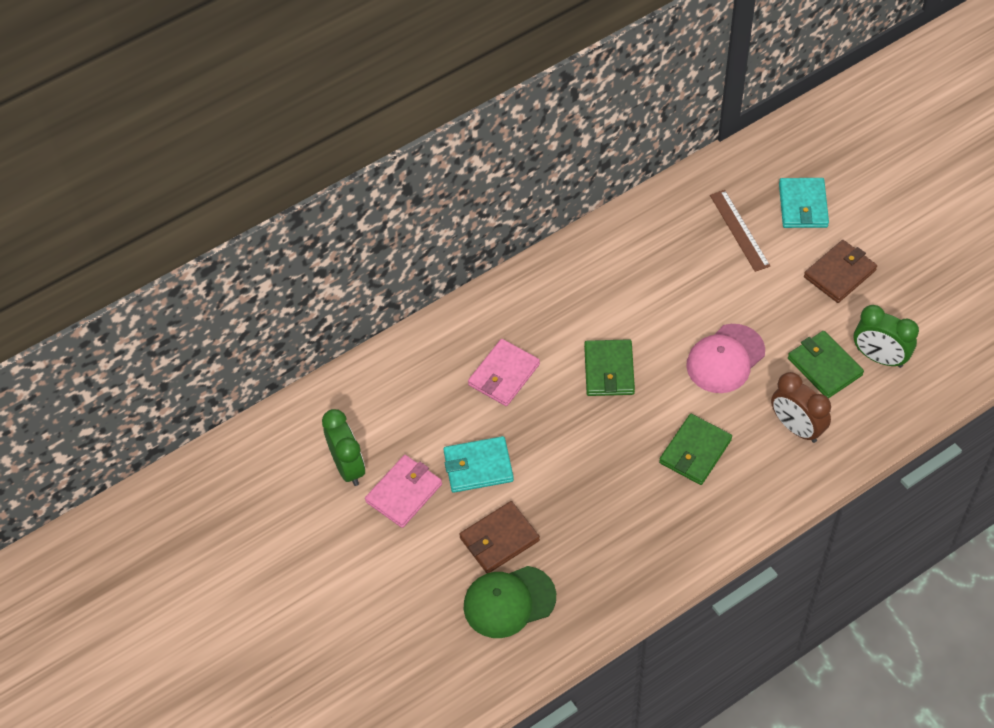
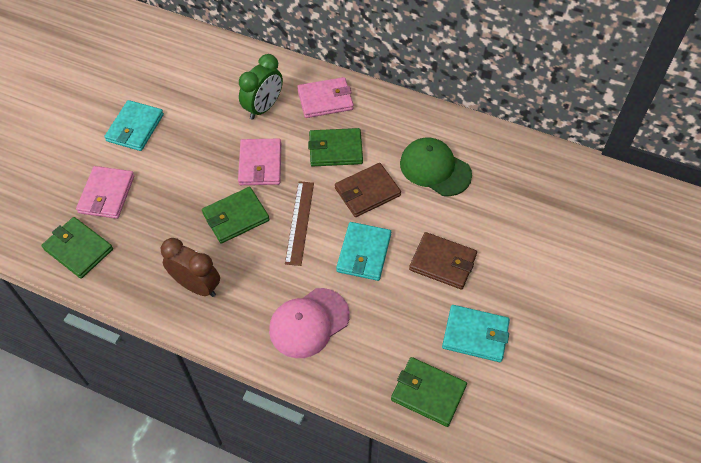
green clock: 2 -> 1
green wallet: 3 -> 4
pink wallet: 2 -> 3
turquoise wallet: 2 -> 3

